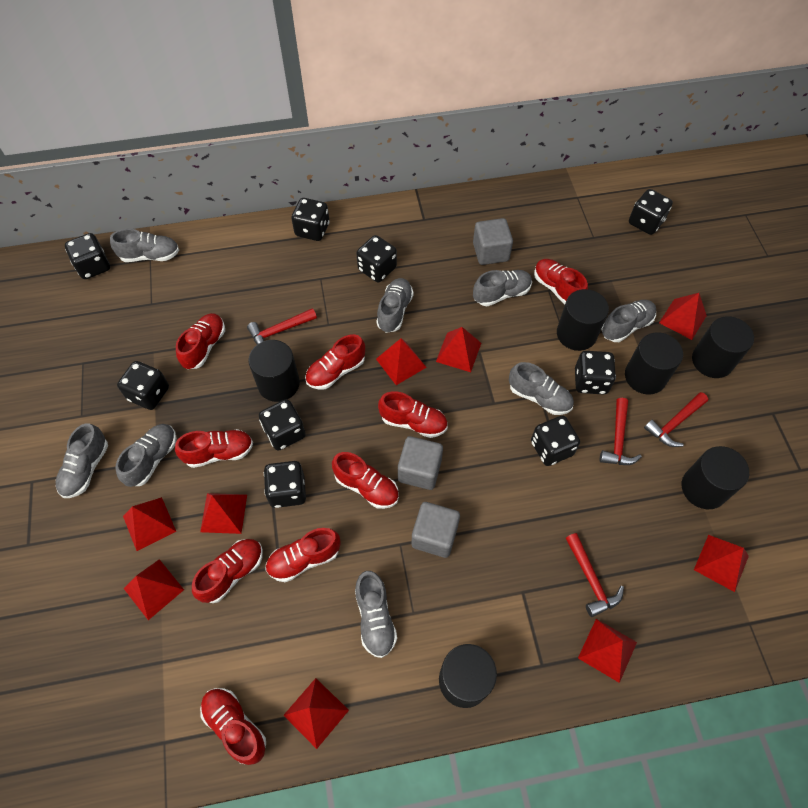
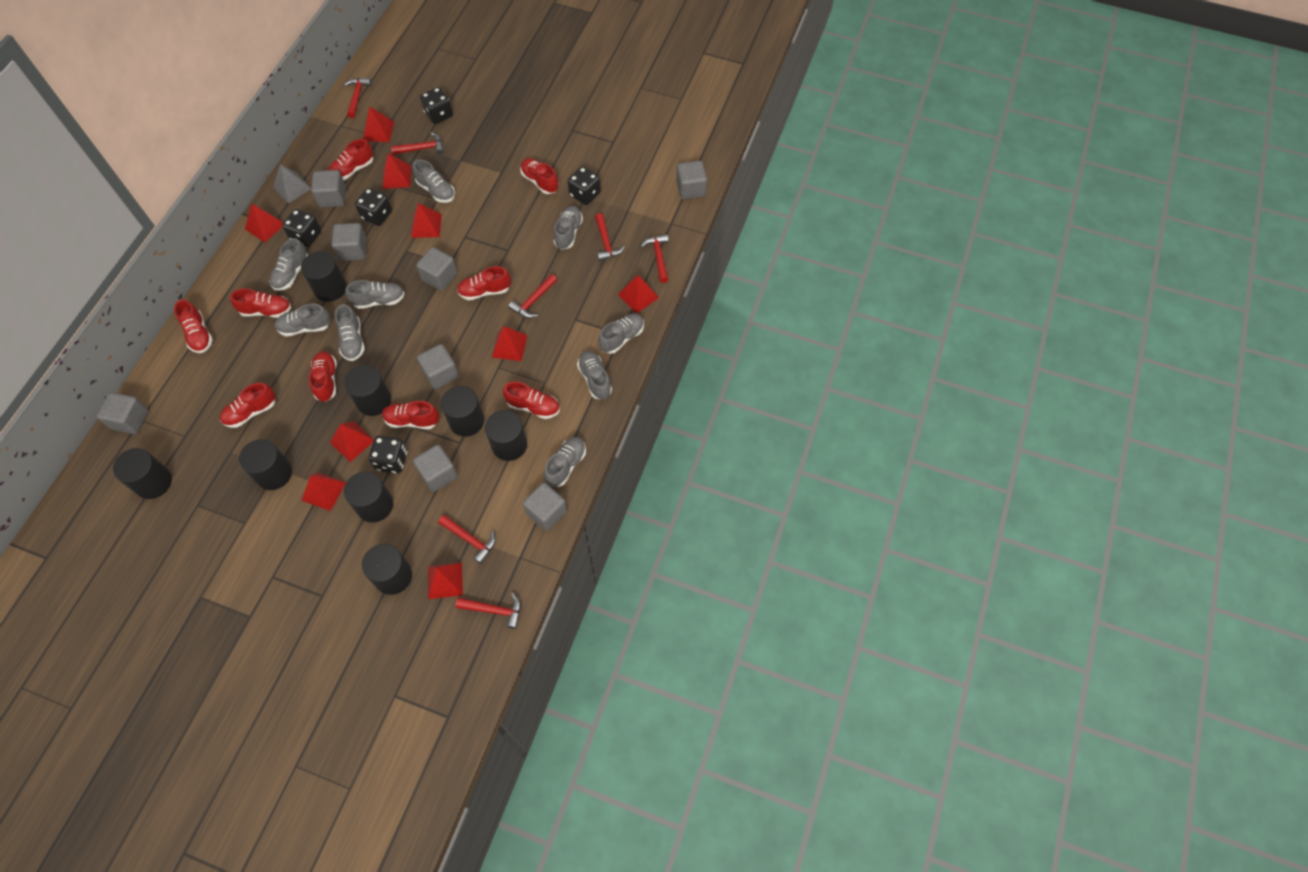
black cylinder: 6 -> 8
black dice: 9 -> 5
grey cube: 3 -> 8
grey pyramid: 0 -> 1
grey shoe: 8 -> 9
red hammer: 4 -> 7

